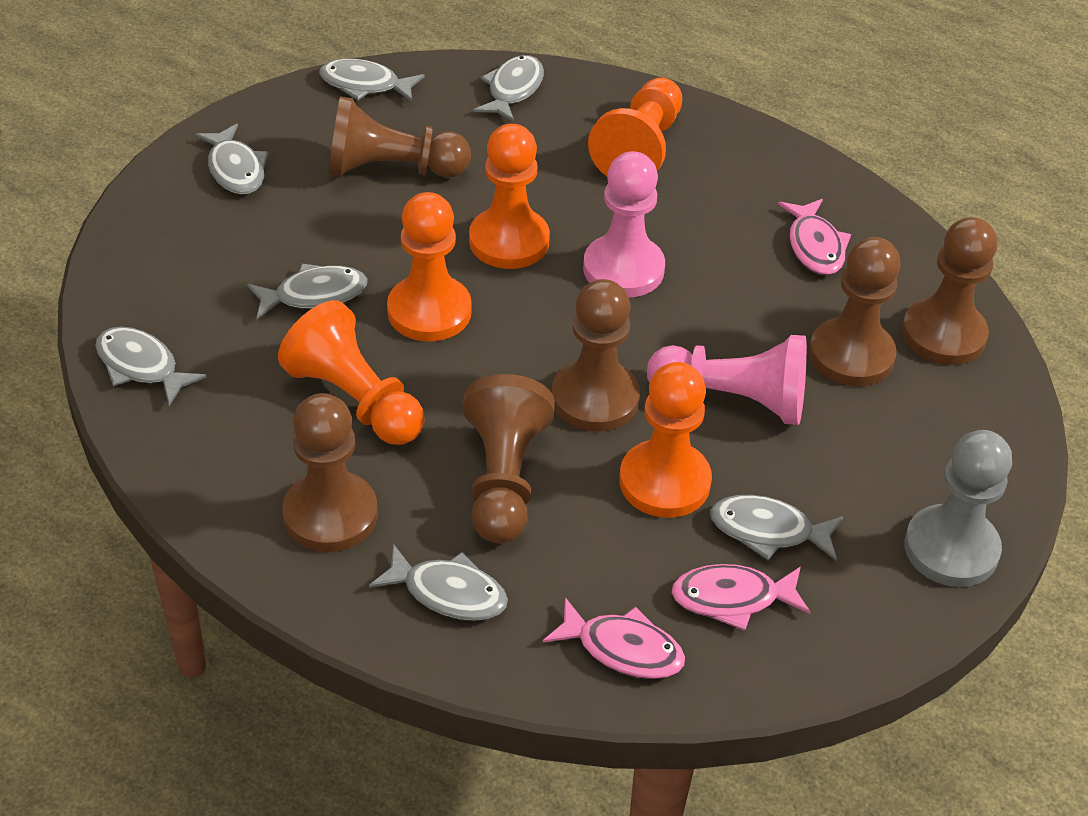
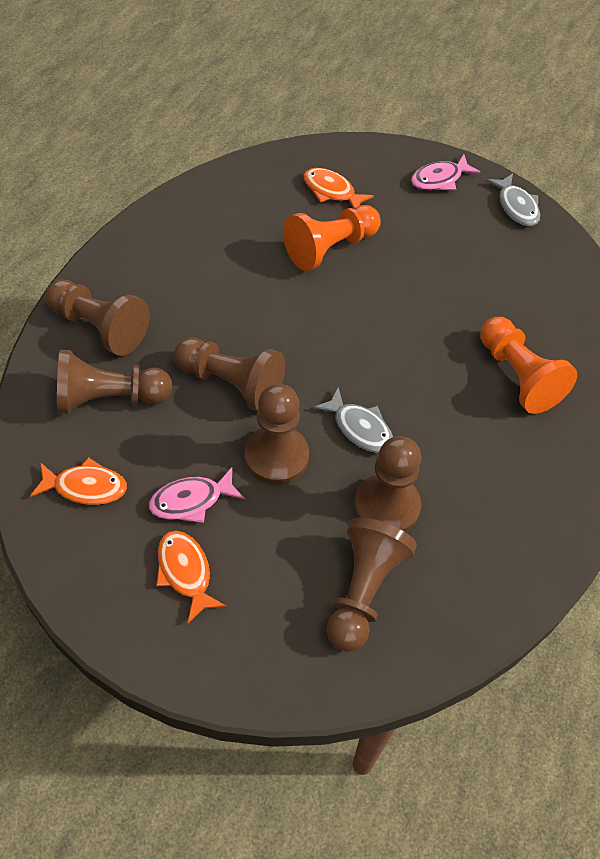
grey fish: 7 -> 2
grey pawn: 1 -> 0
orange fish: 0 -> 3
orange pawn: 5 -> 2
pink fish: 3 -> 2
pink pawn: 2 -> 0

